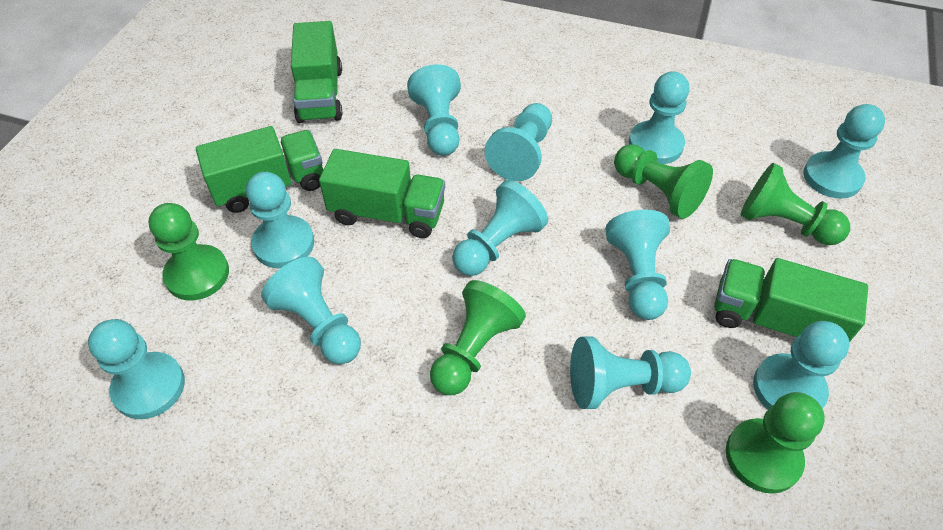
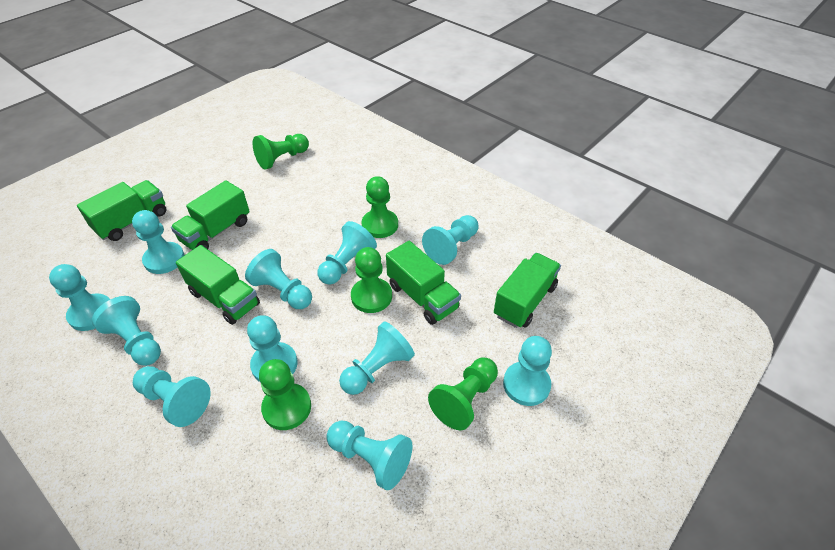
green truck: 4 -> 5

